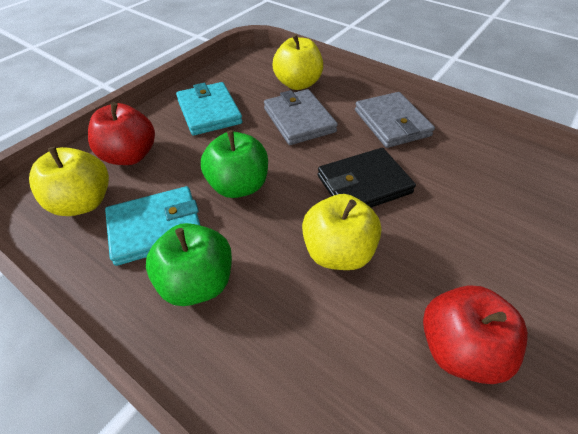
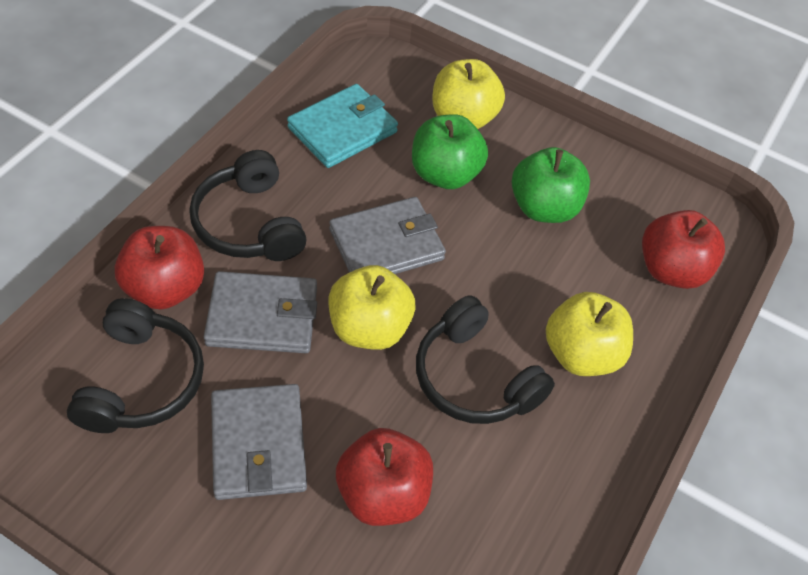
black headphones: 0 -> 3
black wallet: 1 -> 0
grey wallet: 2 -> 3
red apple: 2 -> 3
turquoise wallet: 2 -> 1

